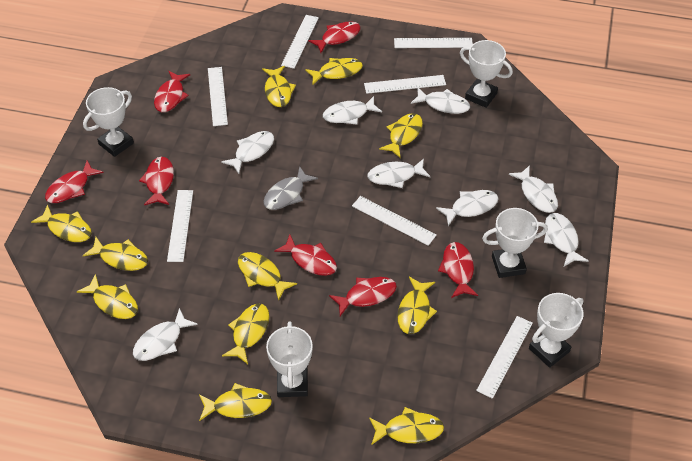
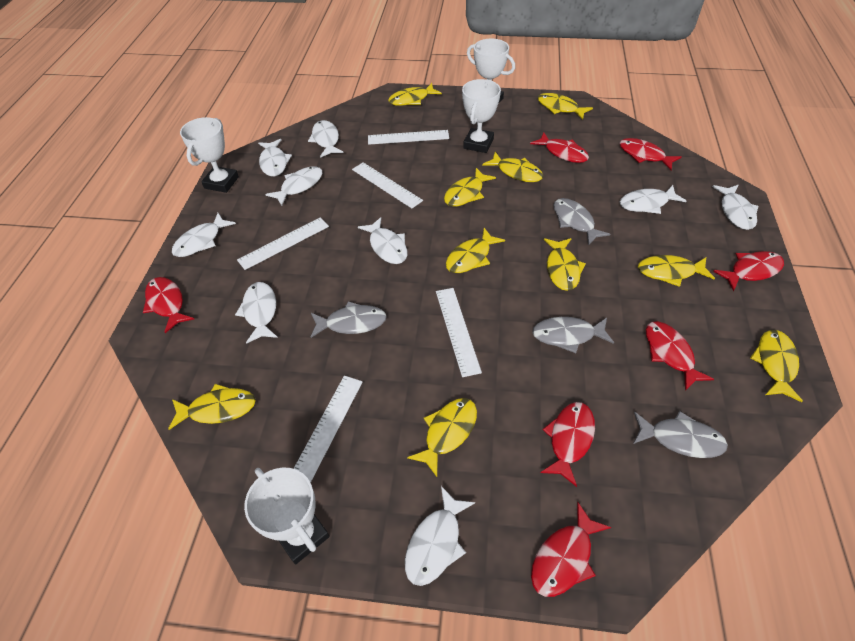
grey fish: 1 -> 4
white fish: 8 -> 9
white ruler: 7 -> 5
white trophy: 5 -> 4
yellow fish: 11 -> 10

